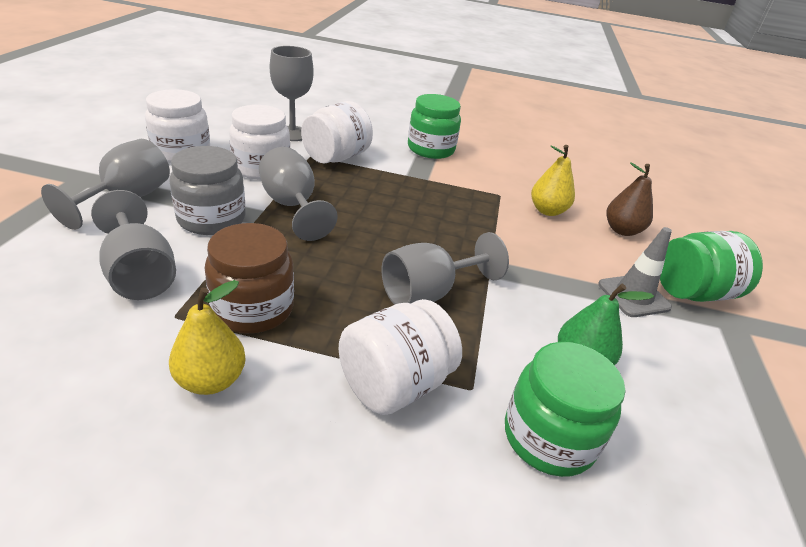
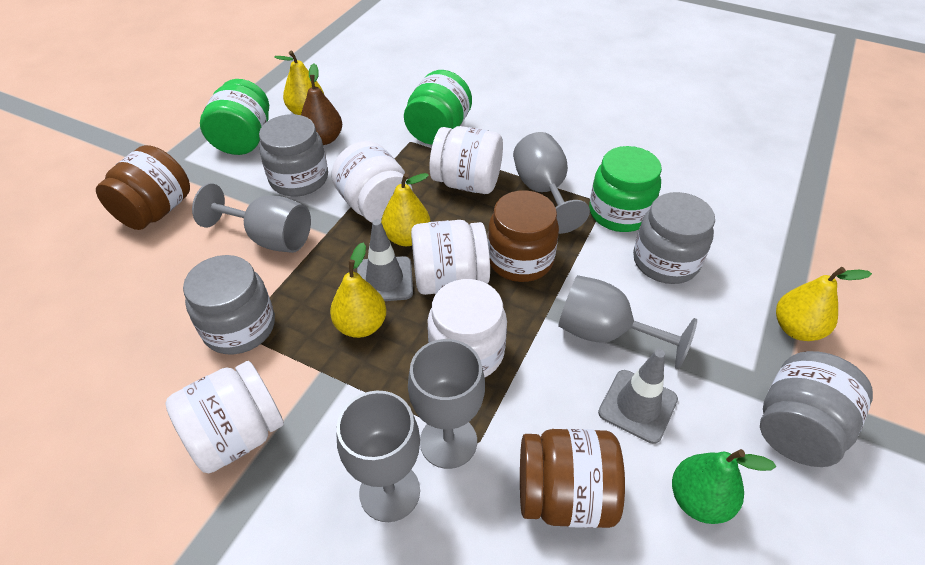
brown jar: 1 -> 3
grey jar: 1 -> 4
grey traffic cone: 1 -> 2
white jar: 4 -> 5
yellow pear: 2 -> 4

